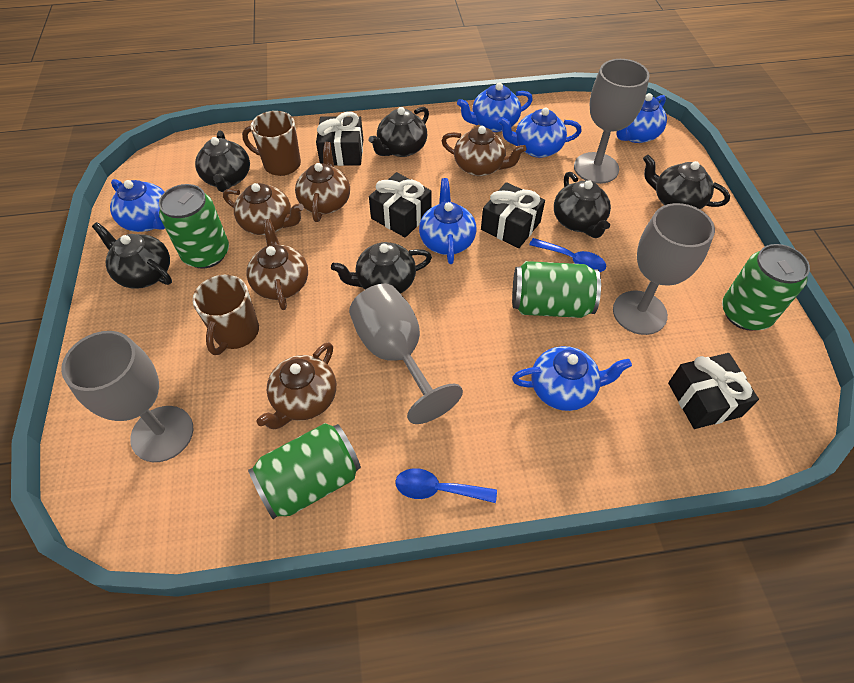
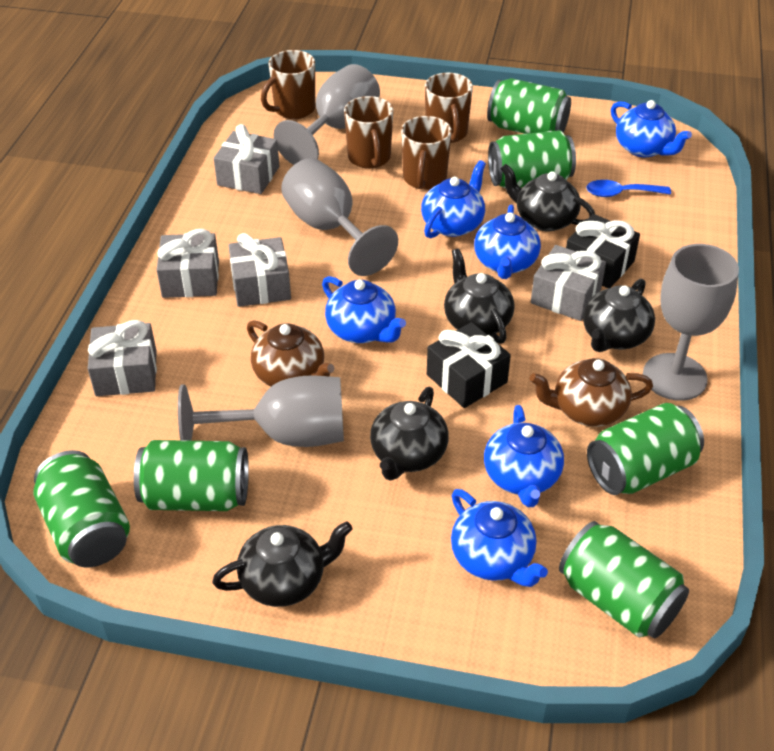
black gift: 4 -> 2
black teapot: 6 -> 5
blue spoon: 2 -> 1
brown mug: 2 -> 4
brown teapot: 5 -> 2
green can: 4 -> 6
grey gift: 0 -> 5

